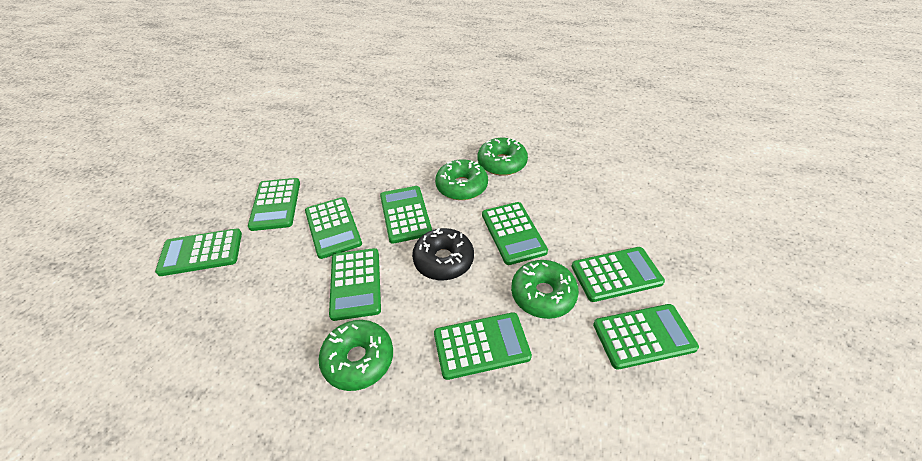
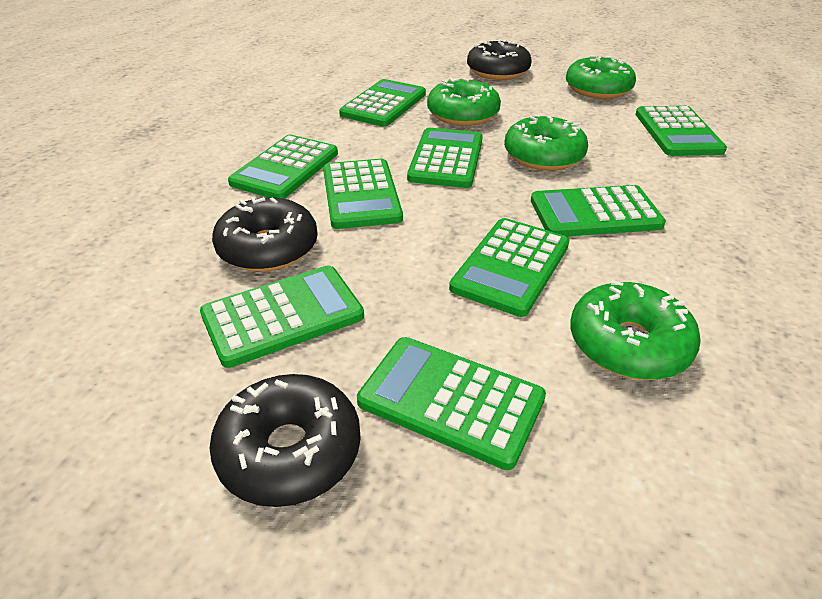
black donut: 1 -> 3

